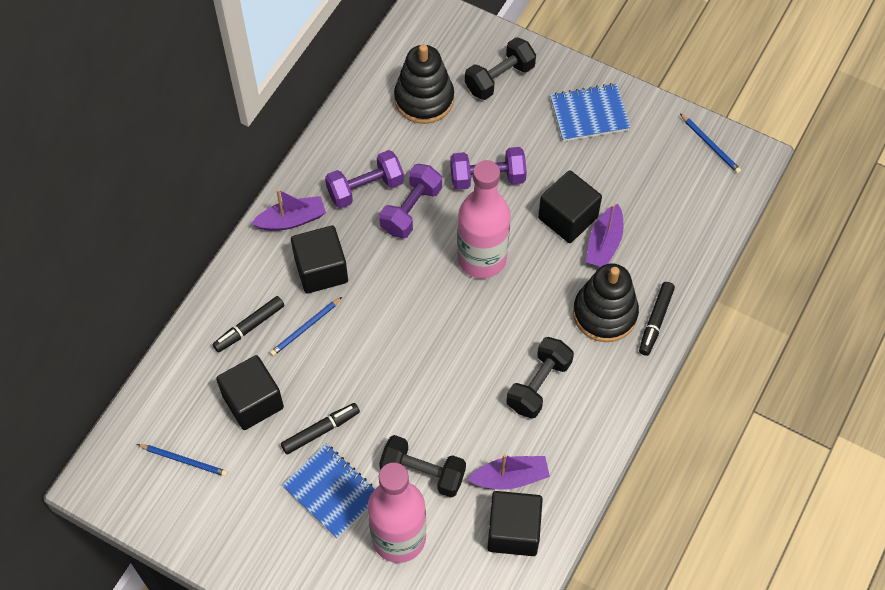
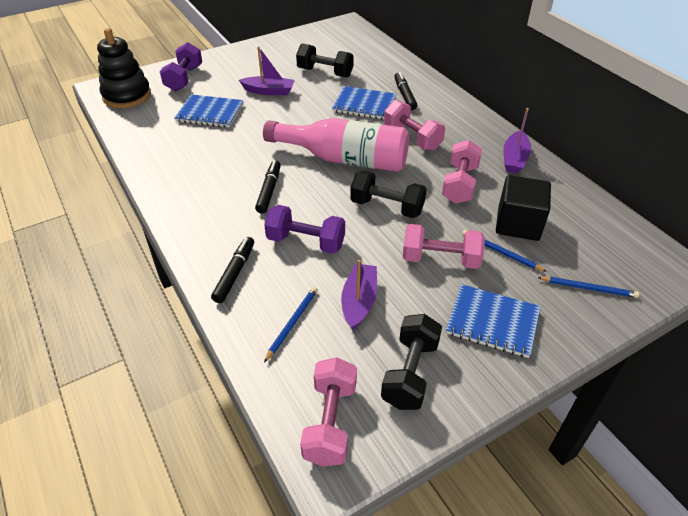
black cube: 4 -> 1
black stacking toy: 2 -> 1
blue notebook: 2 -> 3
pink bottle: 2 -> 1
pink dumbbell: 0 -> 4
purple dumbbell: 3 -> 2

